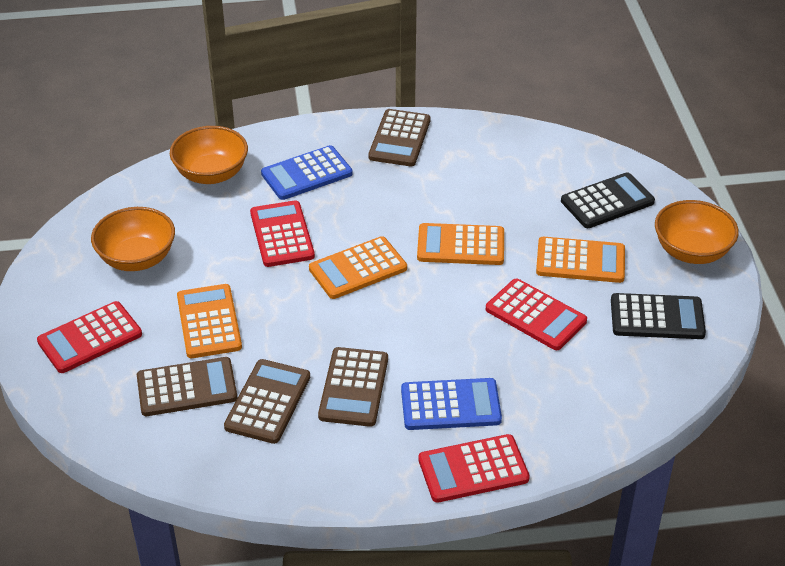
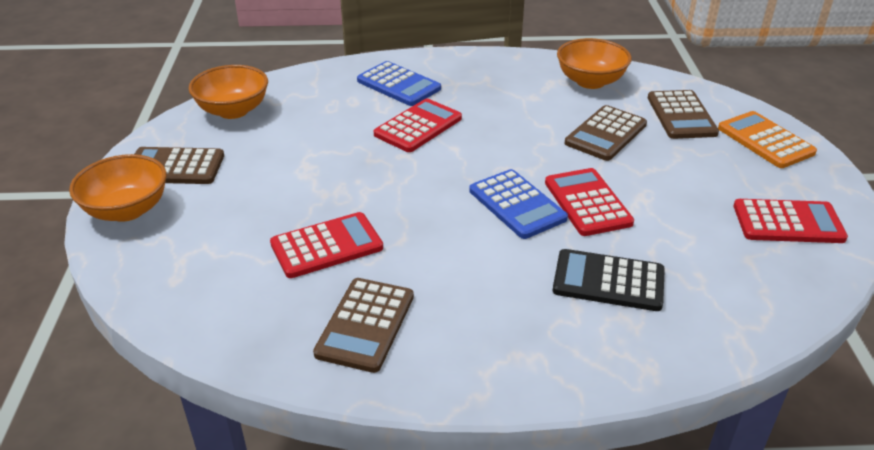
black calculator: 2 -> 1
orange calculator: 4 -> 1

